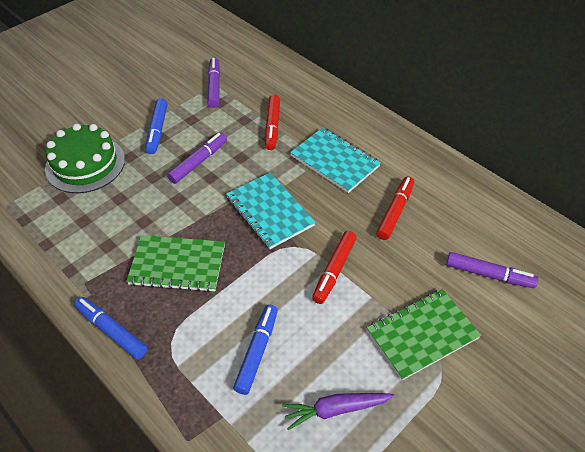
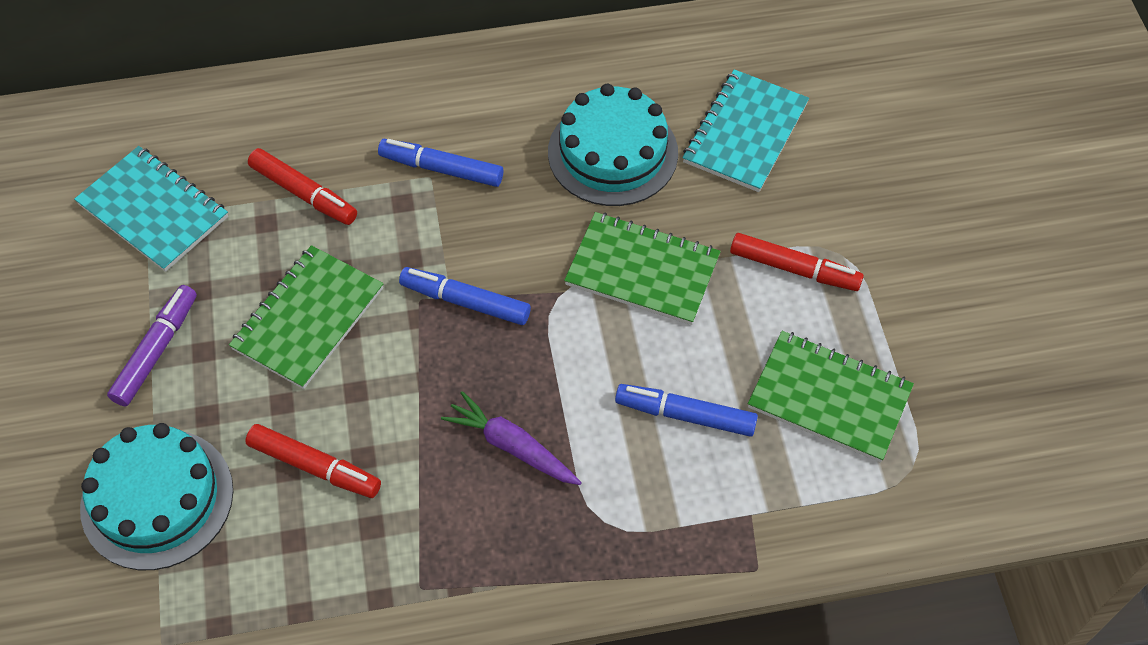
green cake: 1 -> 0
green notebook: 2 -> 3
purple marker: 3 -> 1
turquoise cake: 0 -> 2

